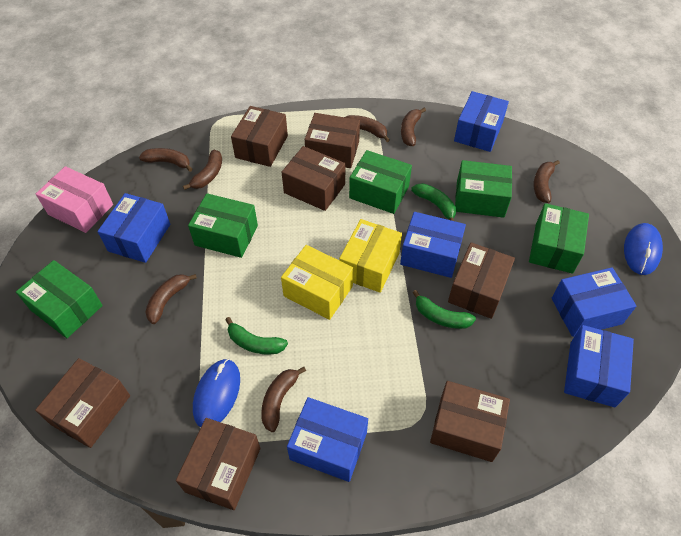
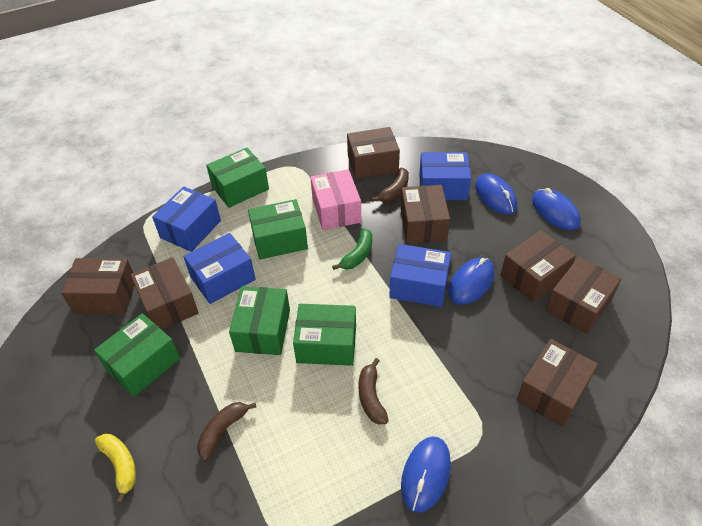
blue box: 6 -> 4
blue mouse: 2 -> 4
brown banana: 7 -> 3
green banana: 3 -> 1
yellow banana: 0 -> 1
yellow box: 2 -> 0

